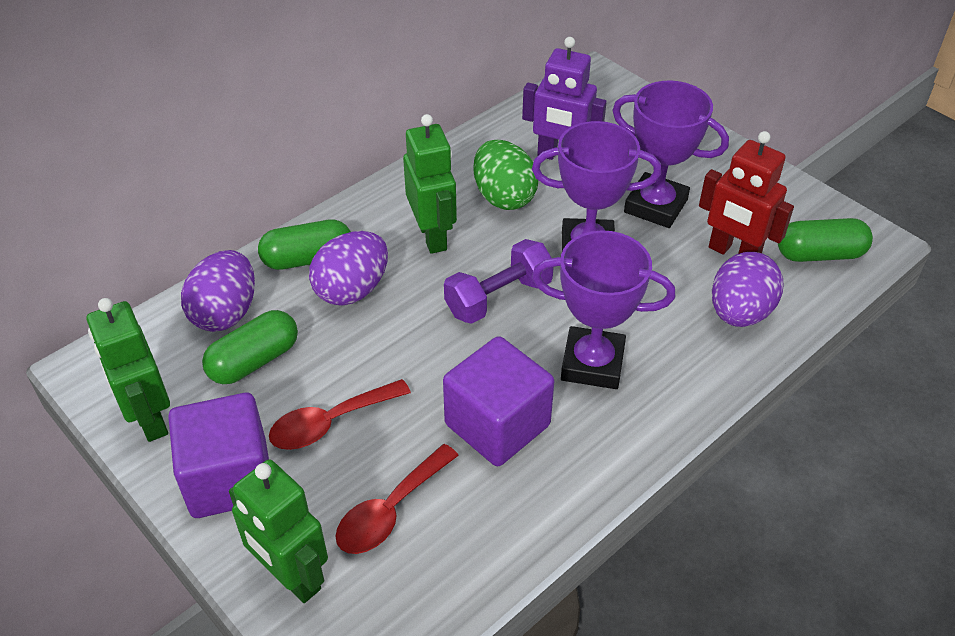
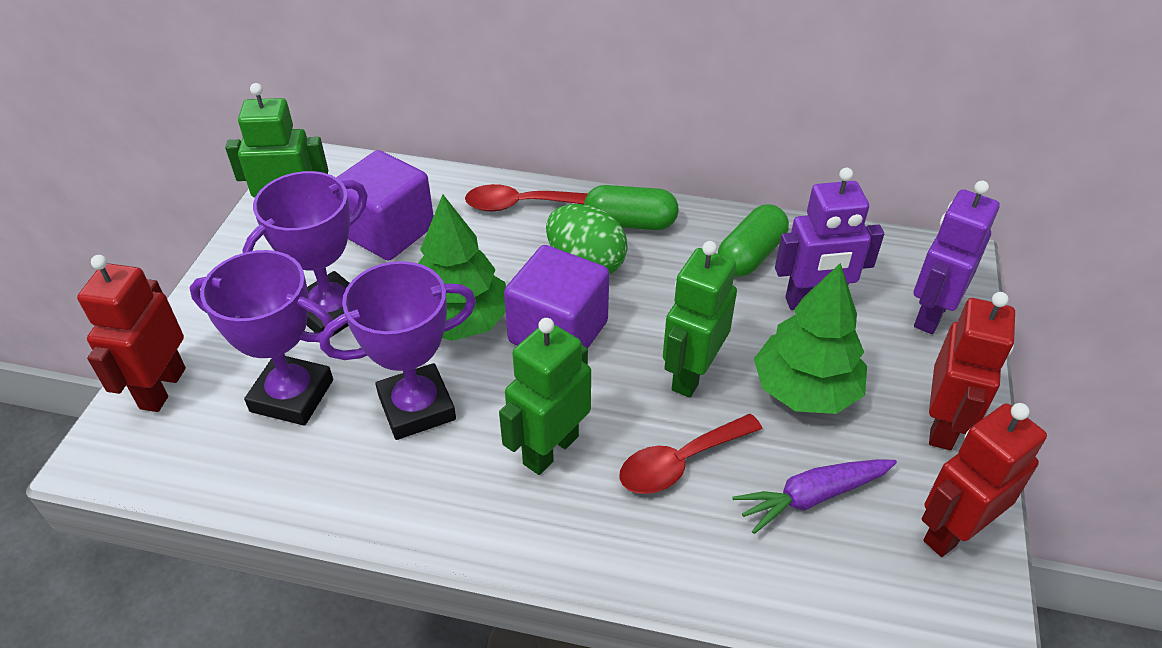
green capsule: 3 -> 2
green tree: 0 -> 2
purple carrot: 0 -> 1
purple dumbbell: 1 -> 0
purple egg: 3 -> 0
purple robot: 1 -> 2
red robot: 1 -> 3

